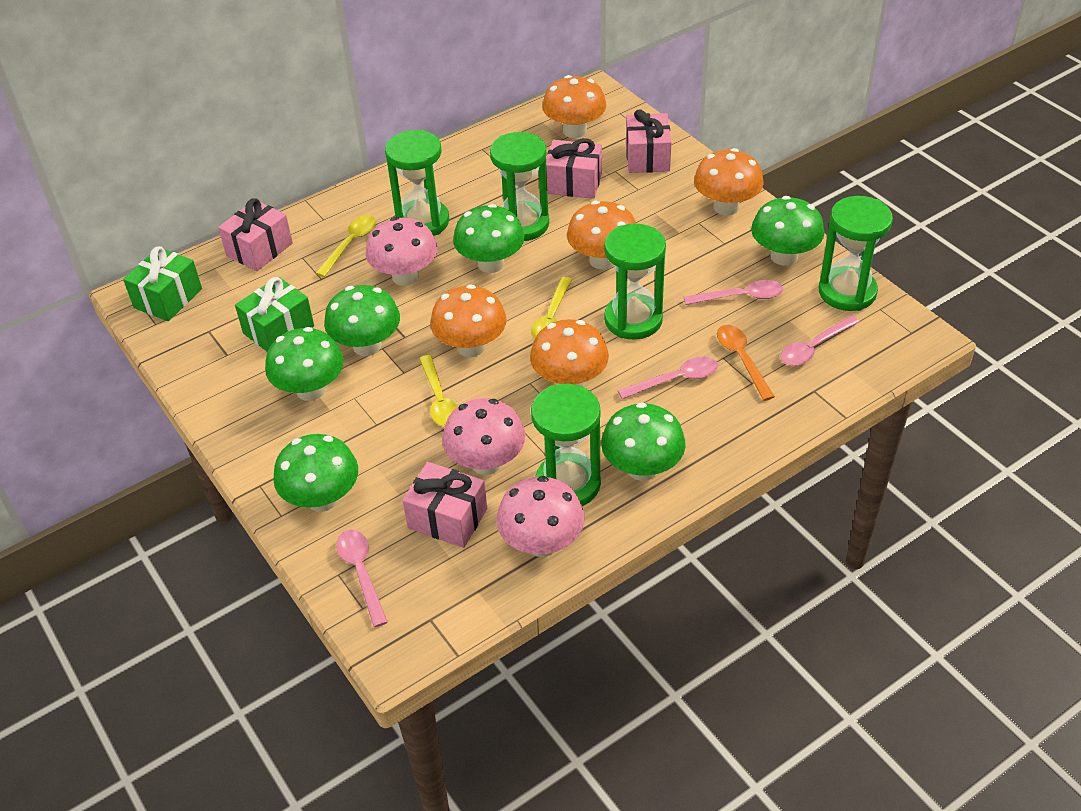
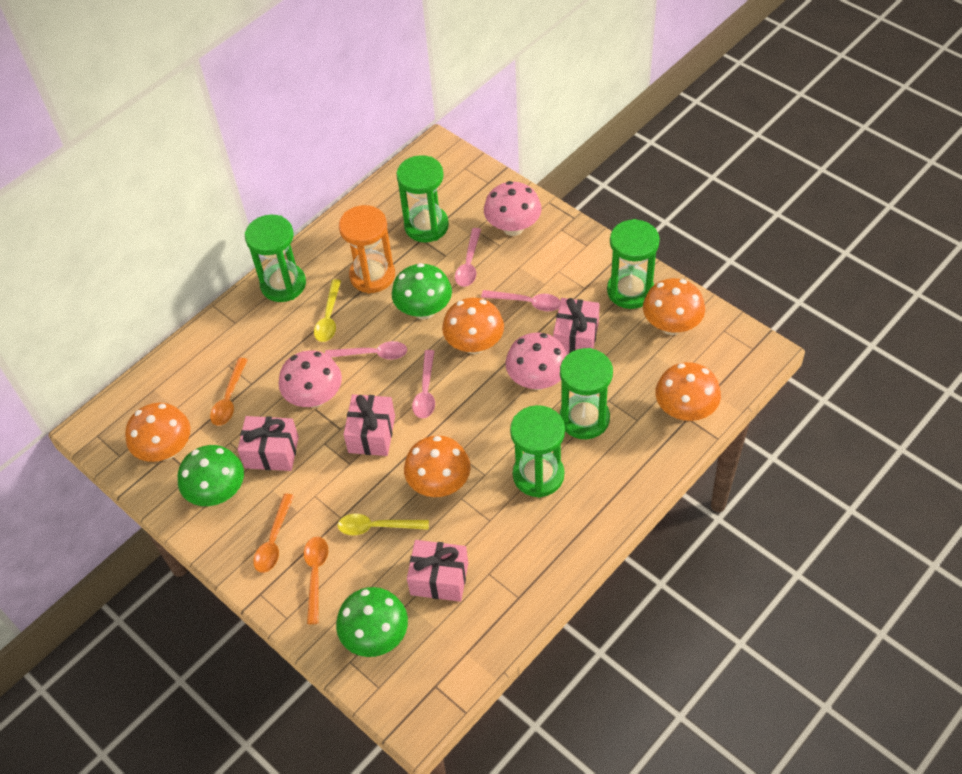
green gift: 2 -> 0
green mushroom: 6 -> 3
orange hourglass: 0 -> 1
orange spoon: 1 -> 3
yellow spoon: 3 -> 2

